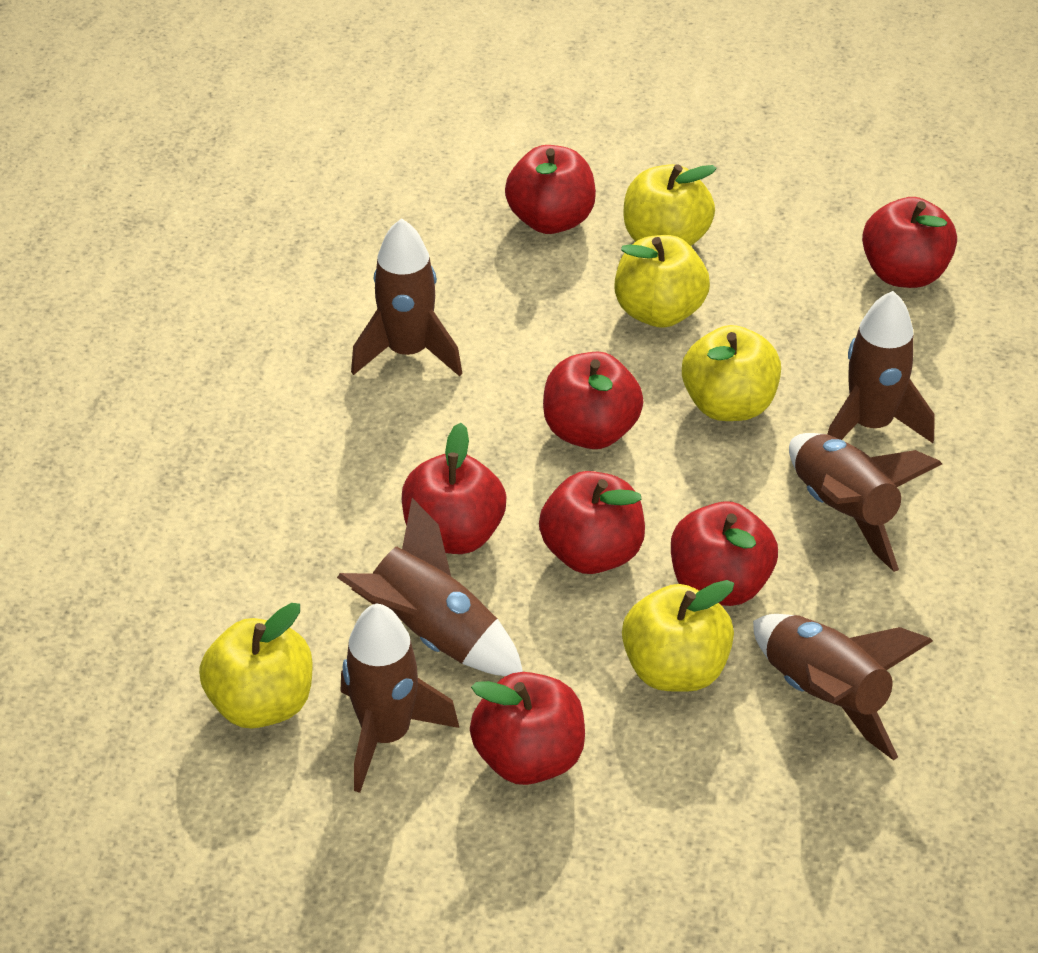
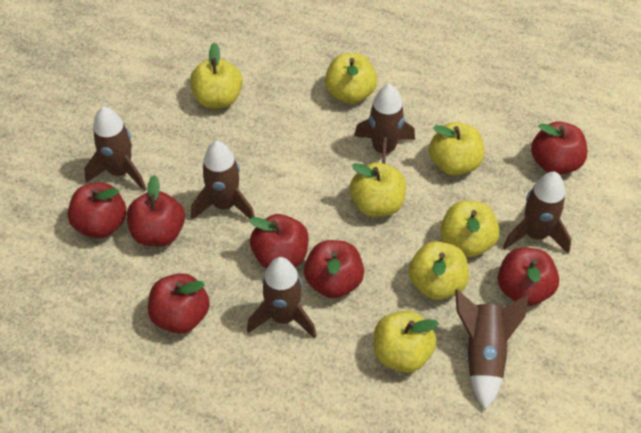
yellow apple: 5 -> 7

